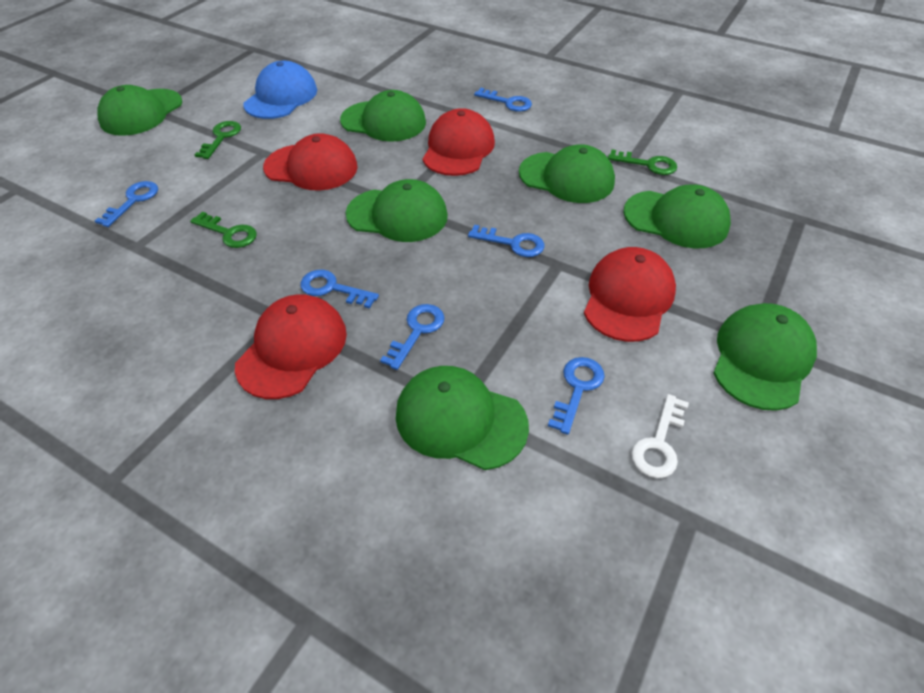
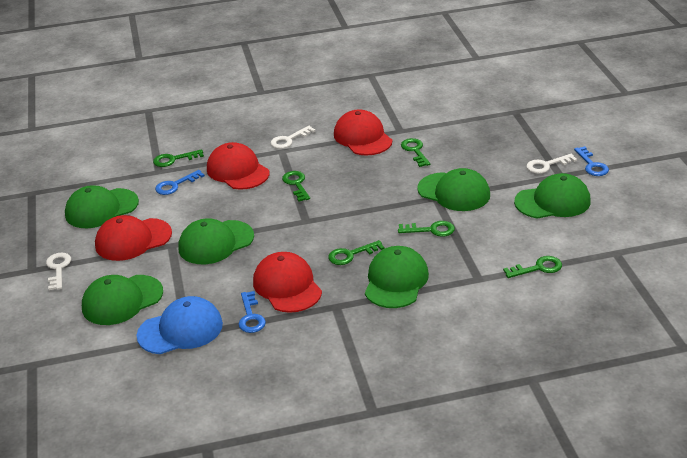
blue key: 6 -> 3
green cap: 7 -> 6
green key: 3 -> 6
white key: 1 -> 3

